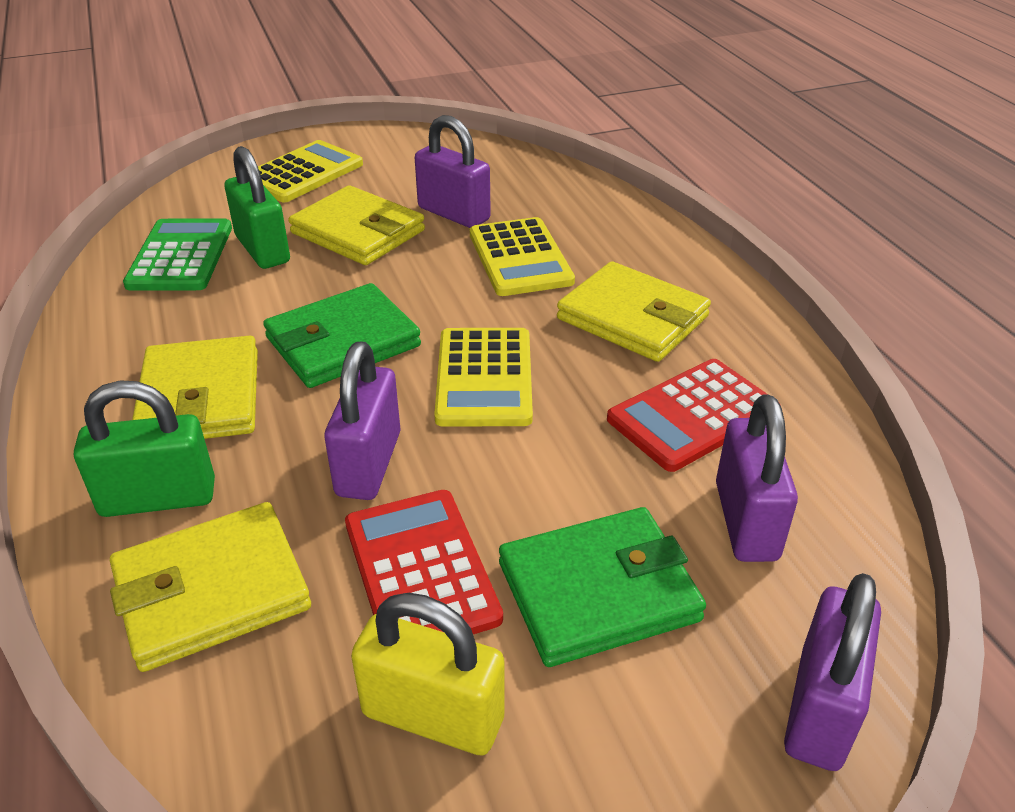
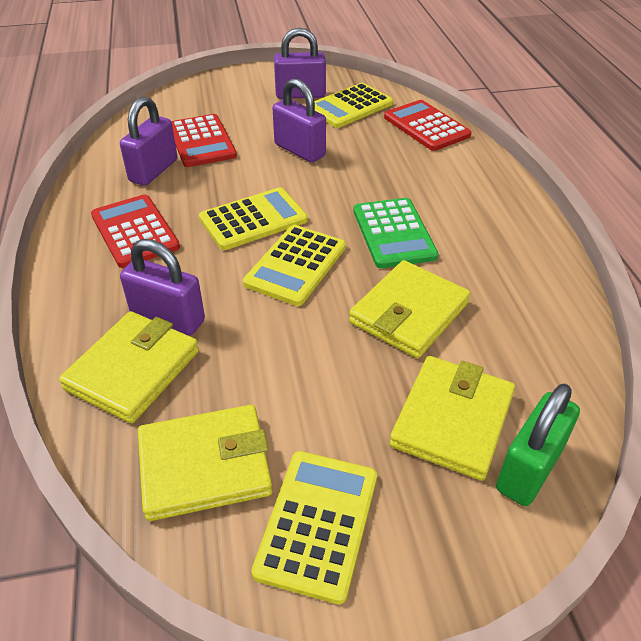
green padlock: 2 -> 1
green wallet: 2 -> 0
red calculator: 2 -> 3
yellow calculator: 3 -> 4
yellow padlock: 1 -> 0

